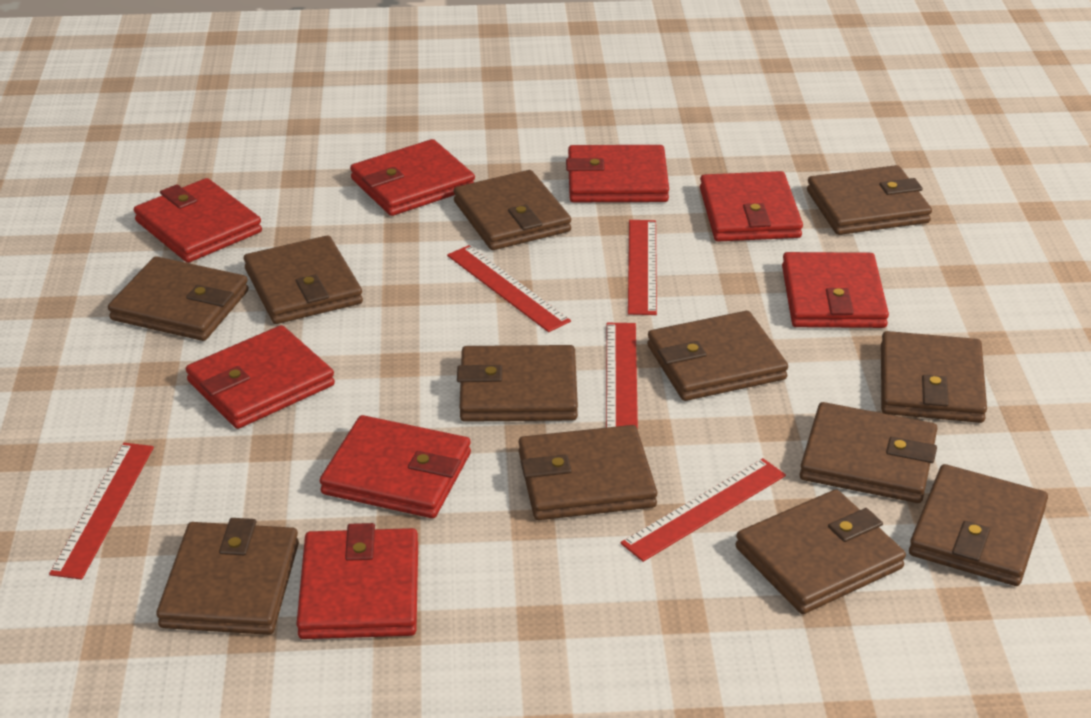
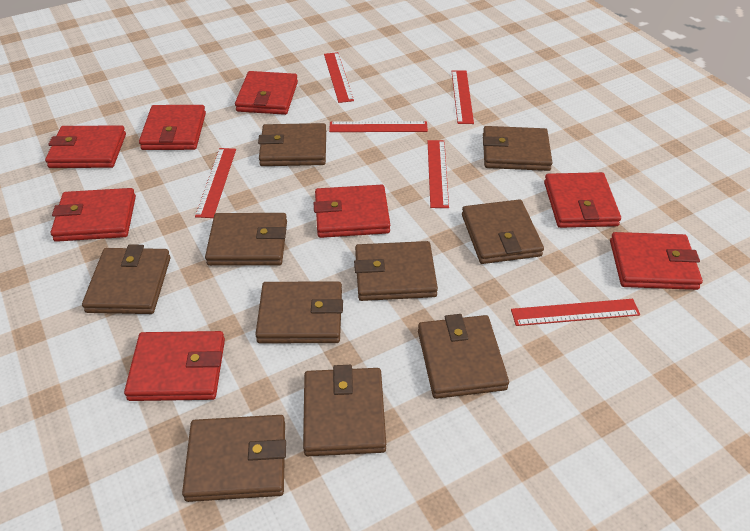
brown wallet: 12 -> 10
red ruler: 5 -> 6

